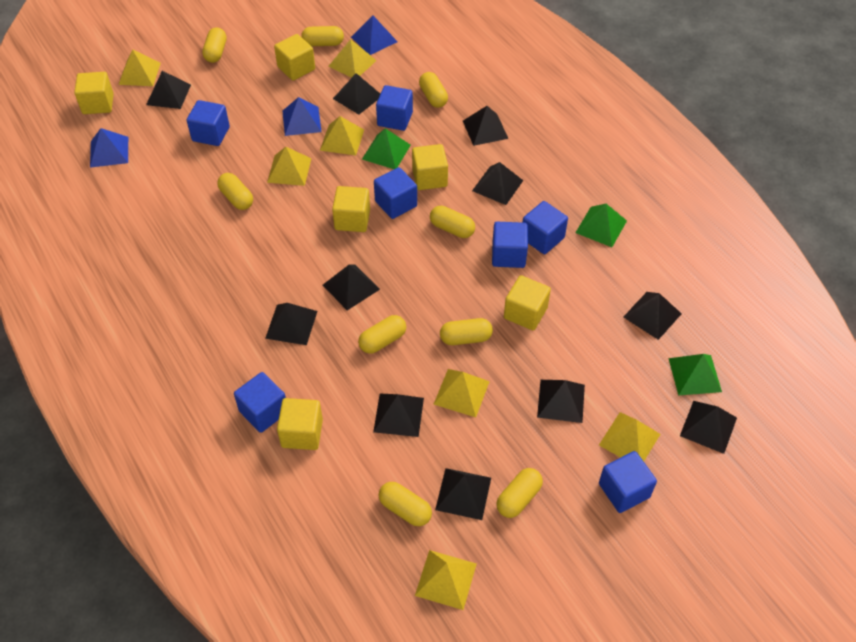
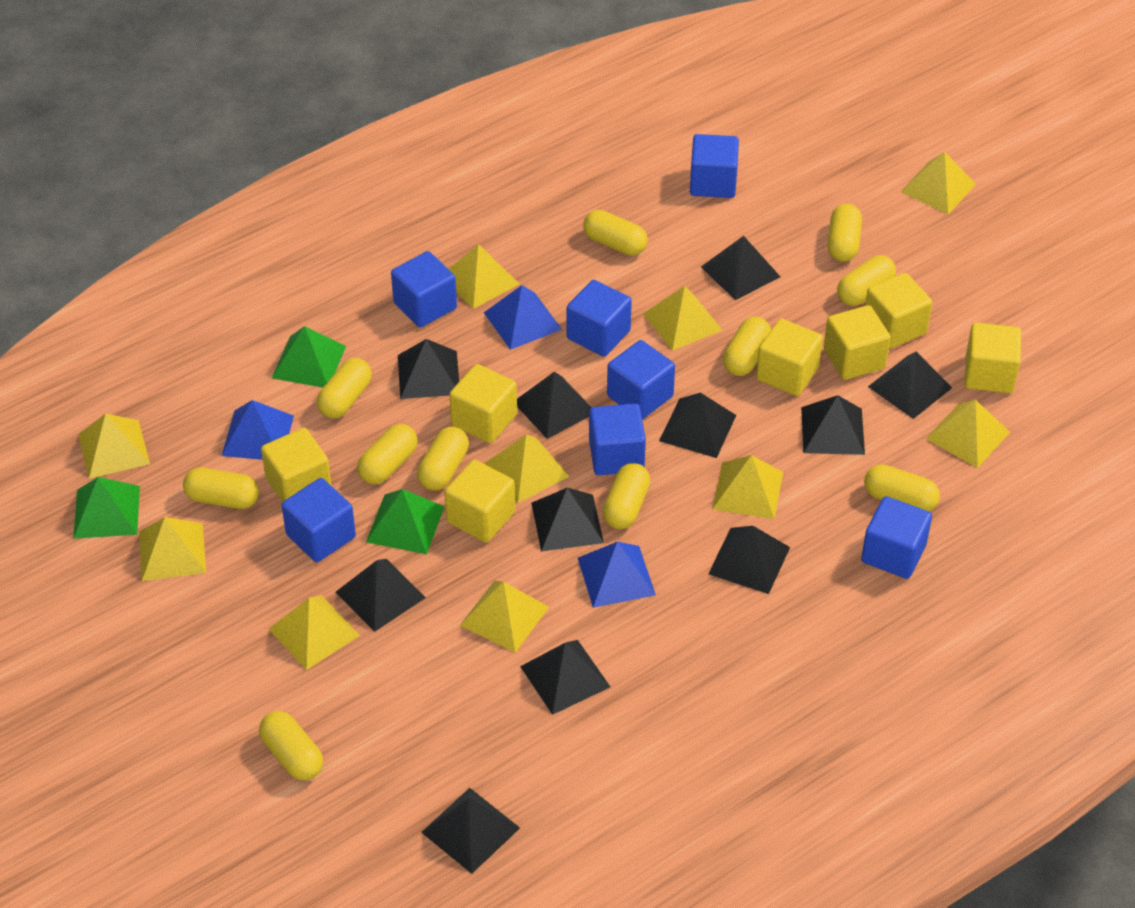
yellow capsule: 9 -> 11
yellow cube: 6 -> 7
yellow pyramid: 7 -> 10

